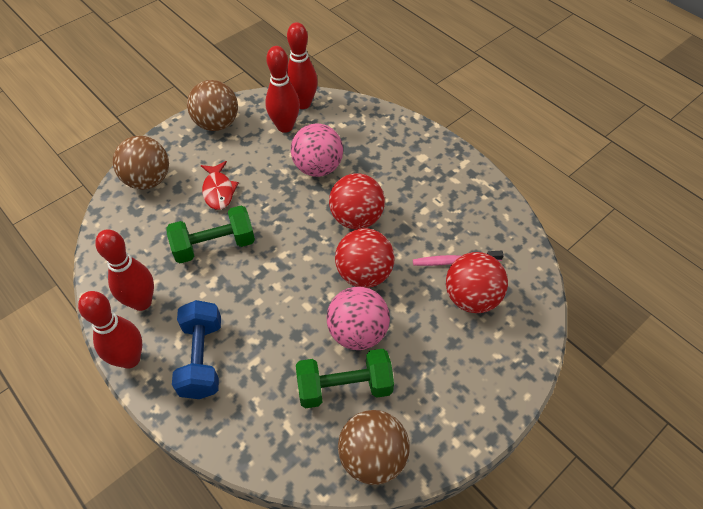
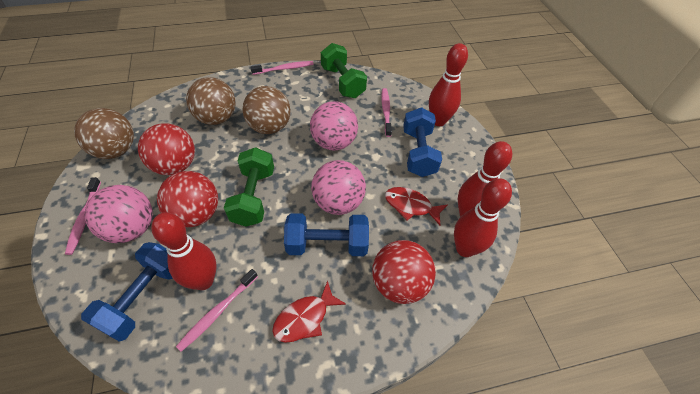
blue dumbbell: 1 -> 3
pink ball: 2 -> 3
pink toothbrush: 1 -> 4
red fish: 1 -> 2

